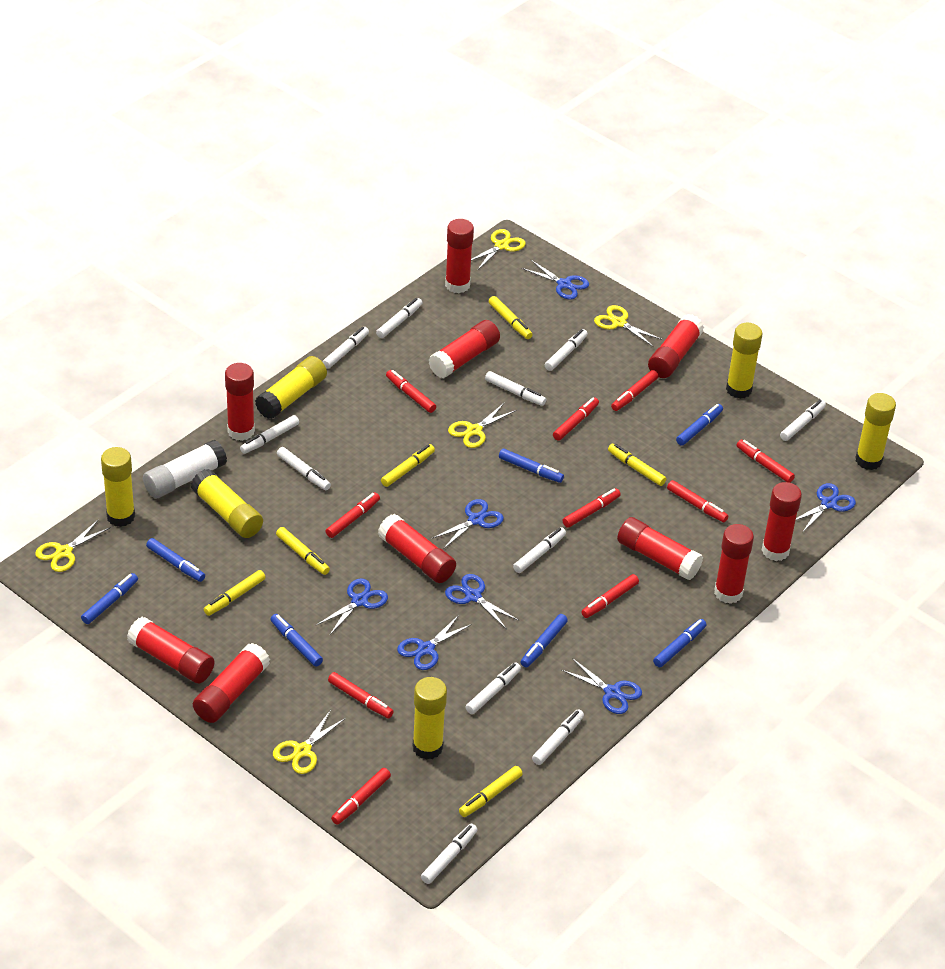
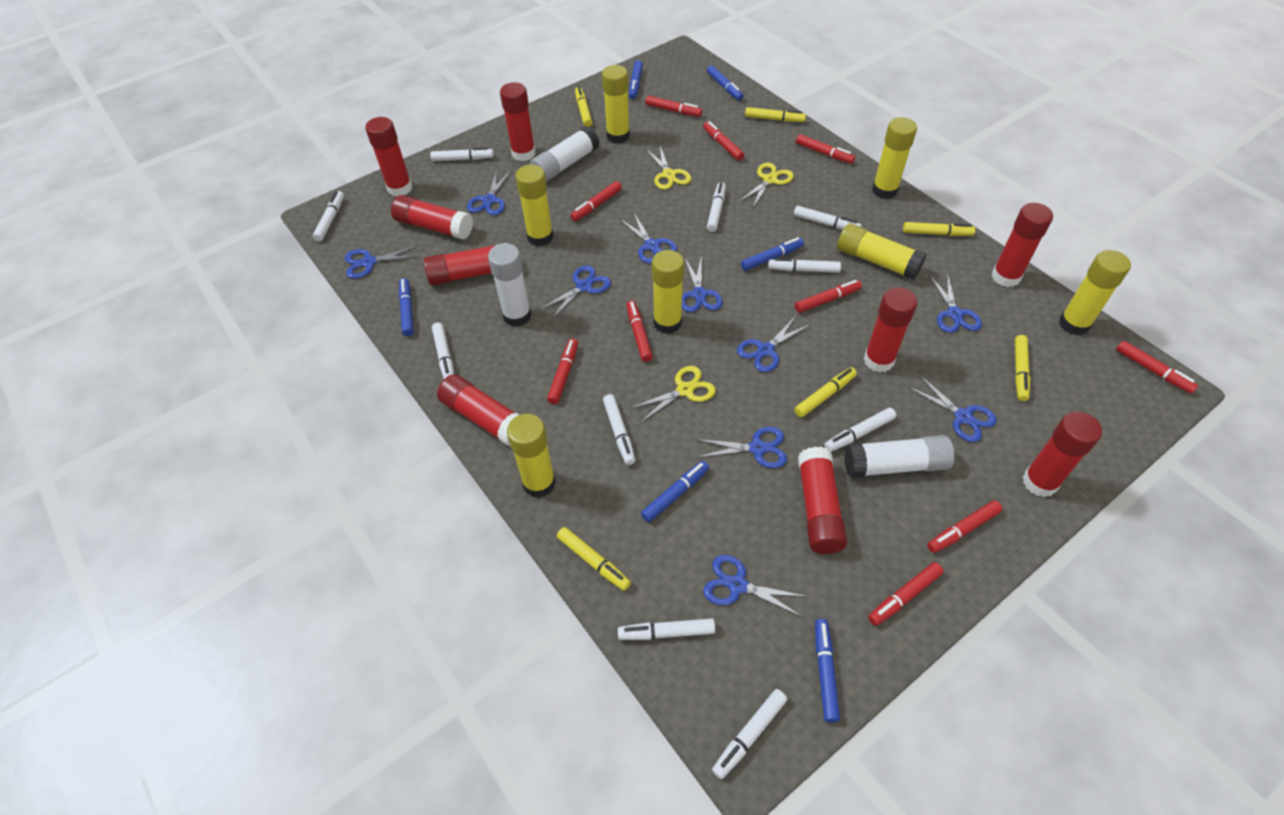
blue marker: 7 -> 6
blue scissors: 7 -> 10
red glue stick: 10 -> 9
white glue stick: 1 -> 3
white marker: 11 -> 10
yellow glue stick: 6 -> 7
yellow scissors: 5 -> 3

